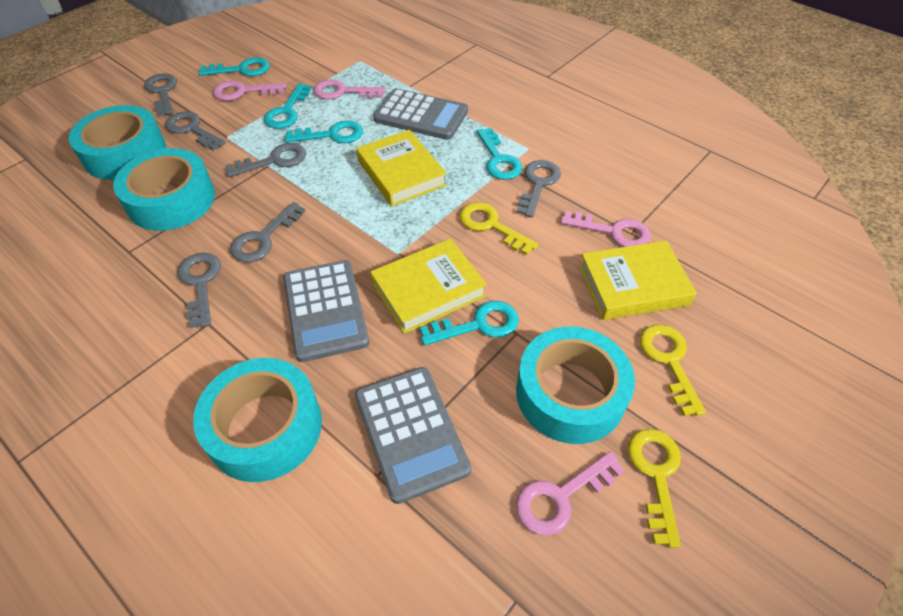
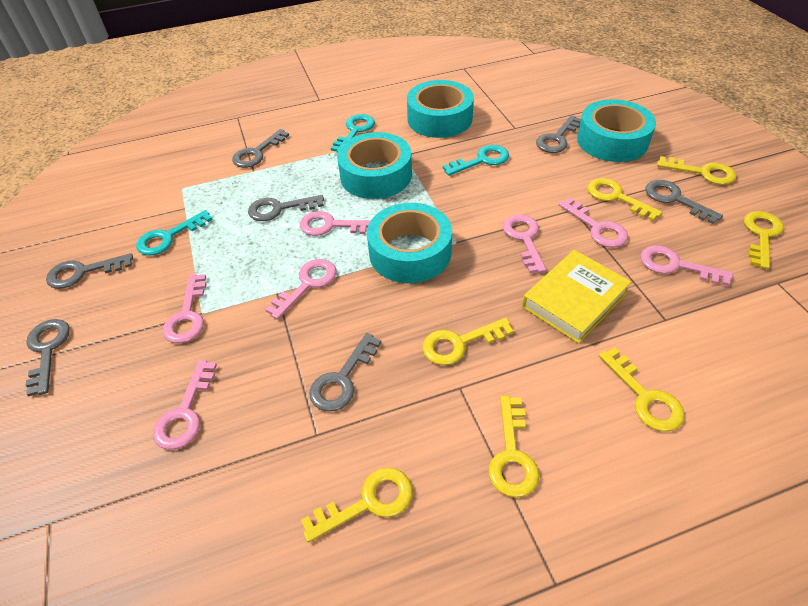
grey calculator: 3 -> 0
grey key: 6 -> 7
pink key: 4 -> 7
turquoise key: 5 -> 3
yellow book: 3 -> 1
yellow key: 3 -> 7

